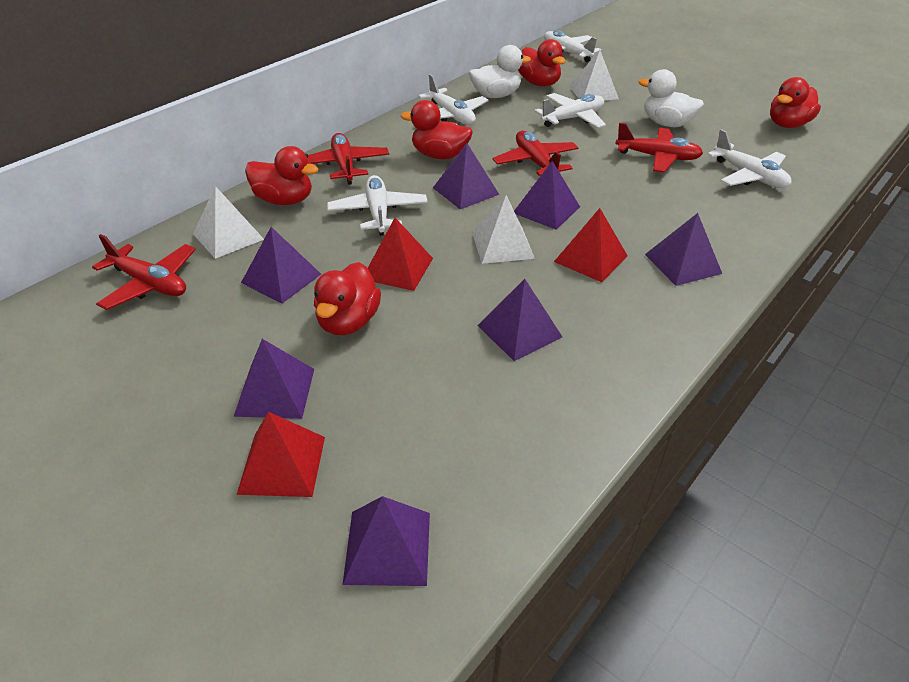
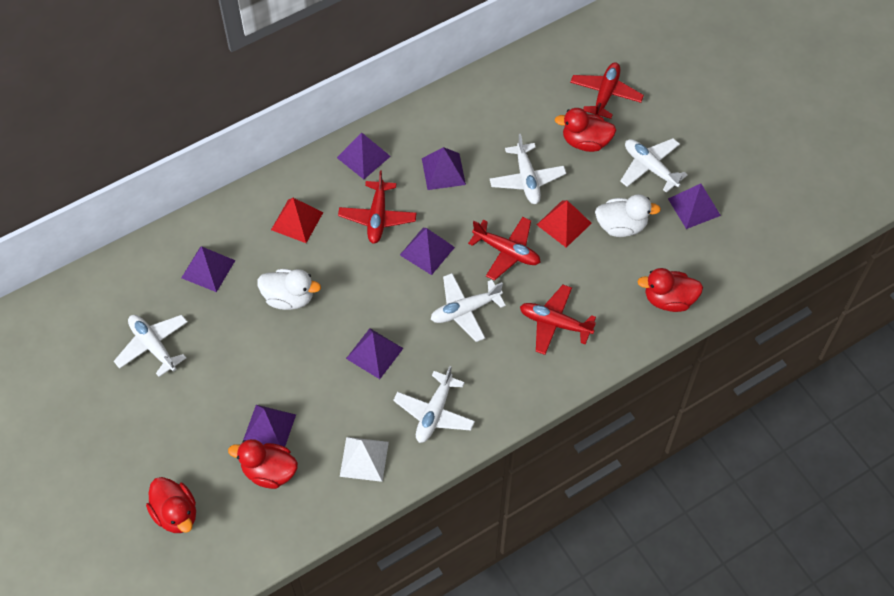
red duck: 5 -> 4
red pyramid: 3 -> 2
white pyramid: 3 -> 1

